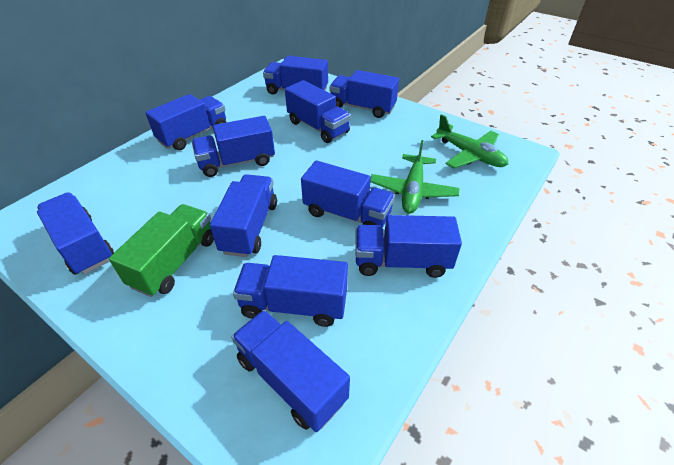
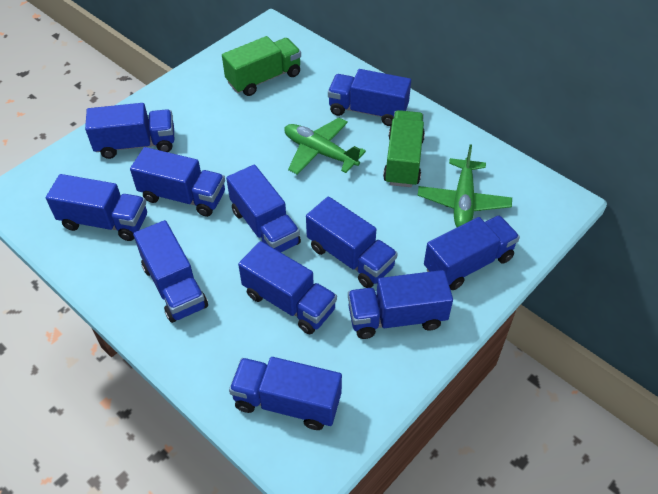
green truck: 1 -> 2

